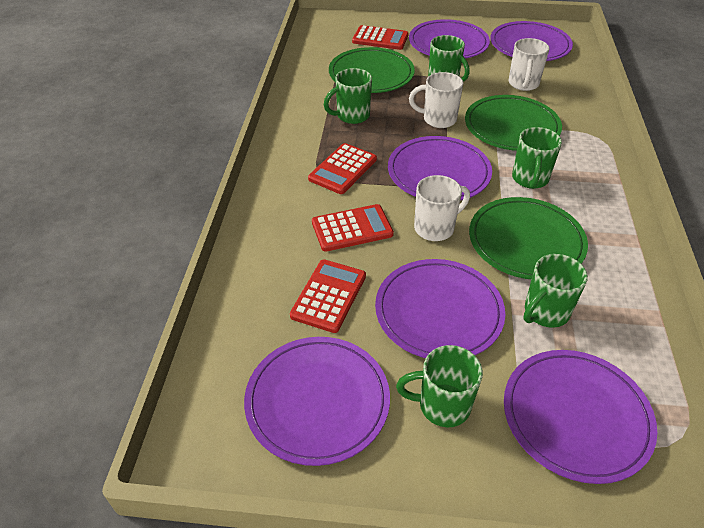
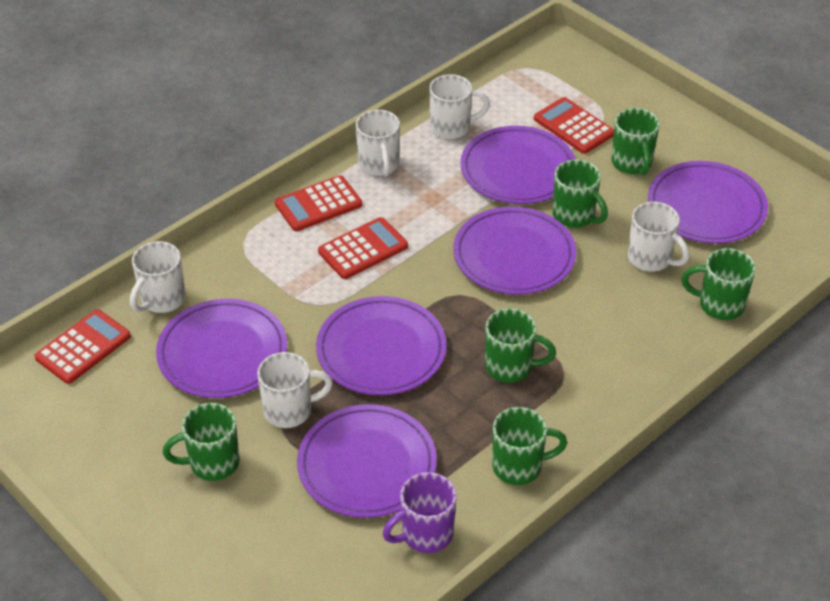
green mug: 5 -> 6
green plate: 3 -> 0
purple mug: 0 -> 1
white mug: 3 -> 5

